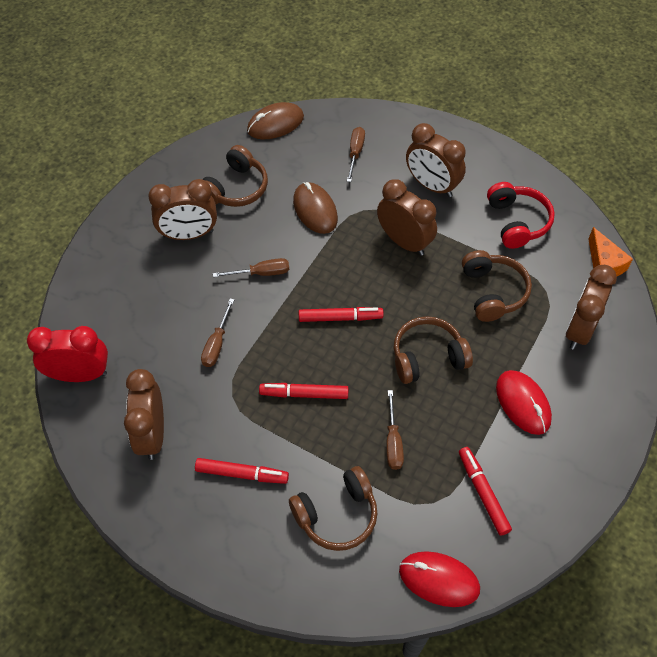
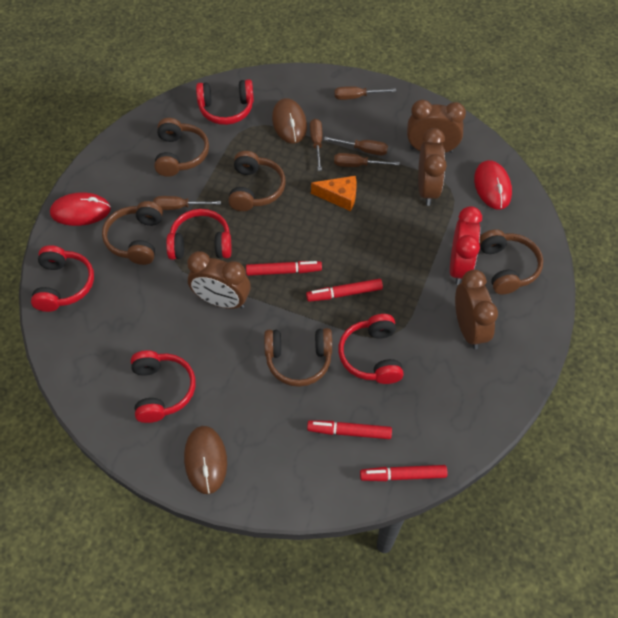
brown clock: 5 -> 4
brown headphones: 4 -> 5
brown screwdriver: 4 -> 5
red headphones: 1 -> 5

